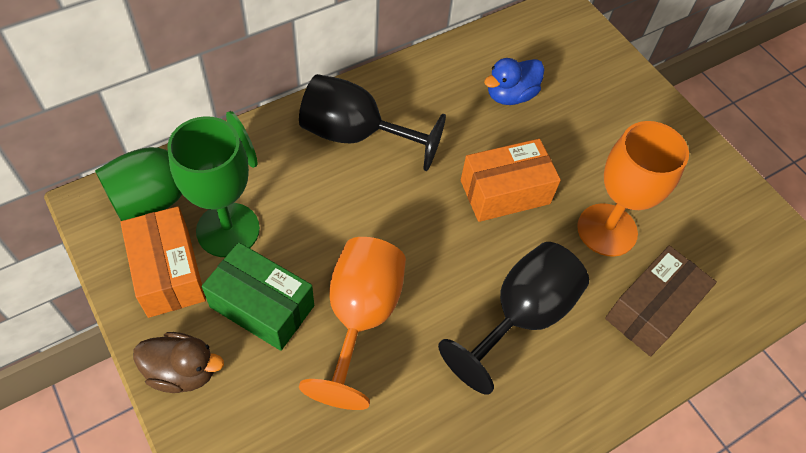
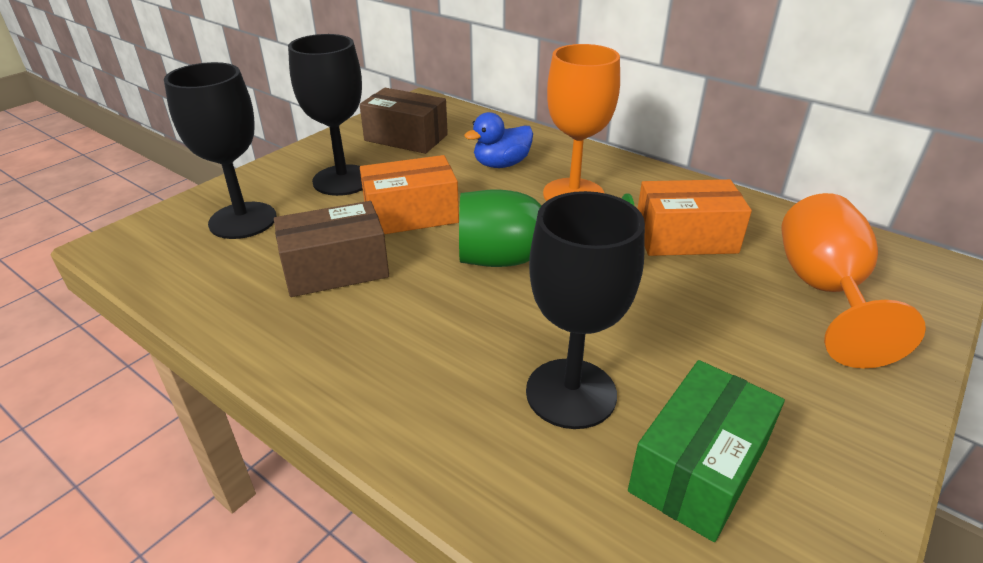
black goblet: 2 -> 3
brown box: 1 -> 2
brown duck: 1 -> 0
green goblet: 2 -> 1

